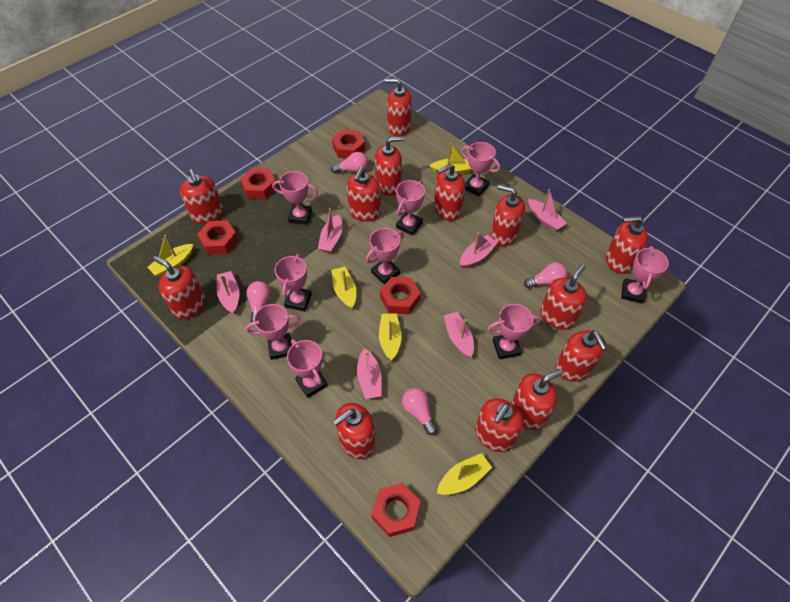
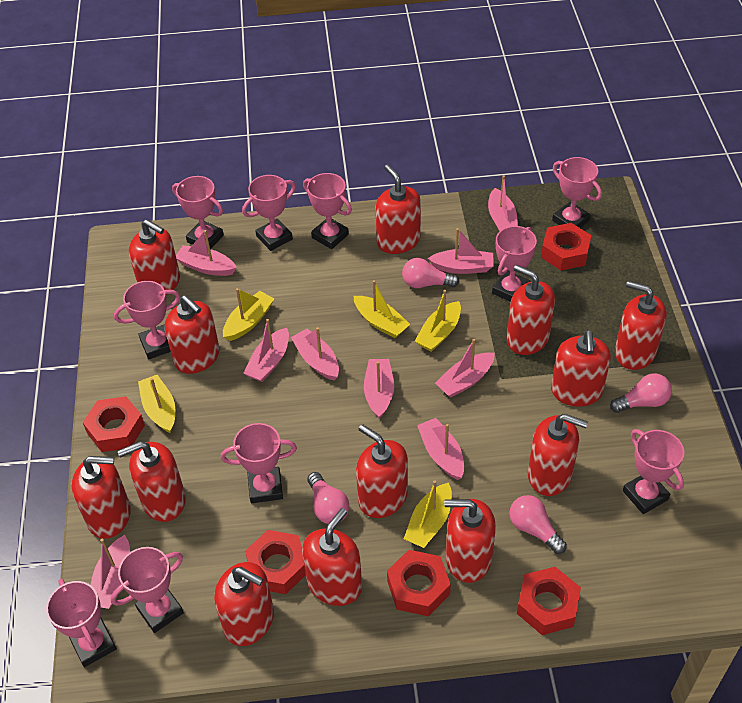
pink boat: 6 -> 9
pink trophy: 9 -> 10

